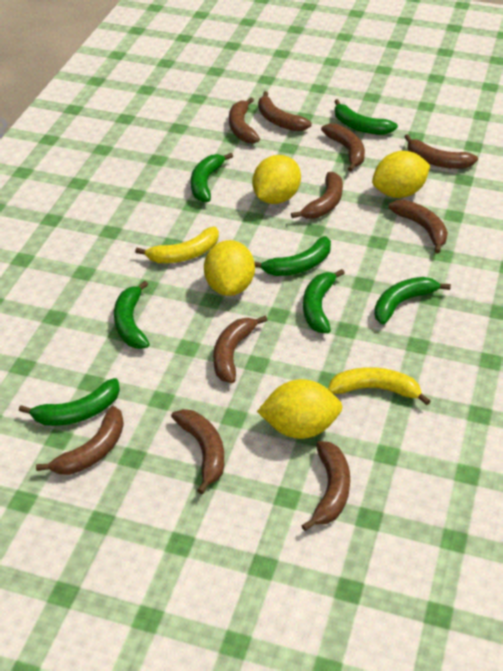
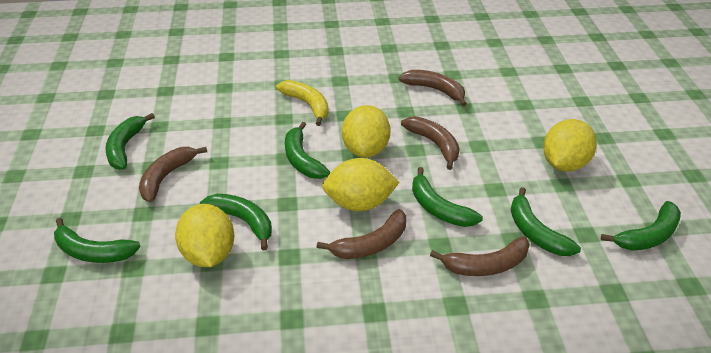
brown banana: 10 -> 5
yellow banana: 2 -> 1

